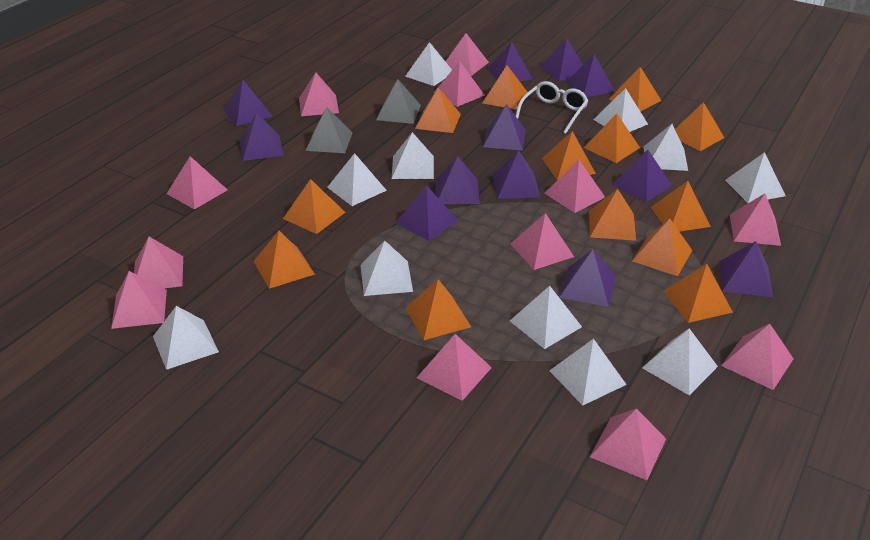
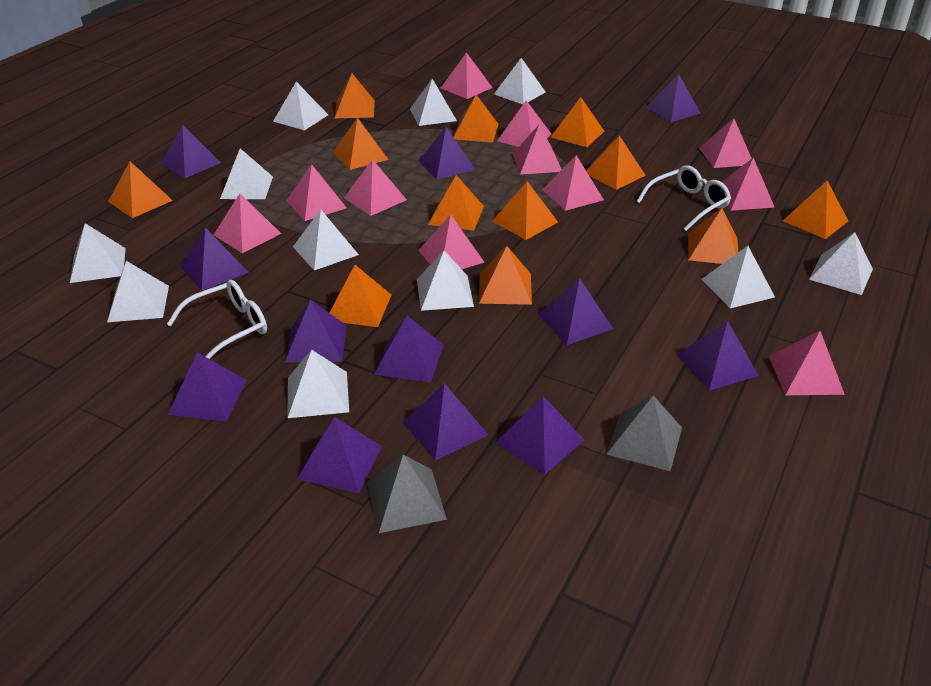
orange pyramid: 13 -> 12
pink pyramid: 12 -> 11
white glasses: 1 -> 2

